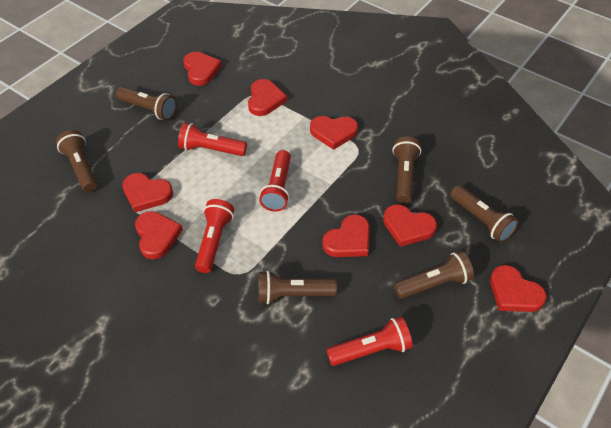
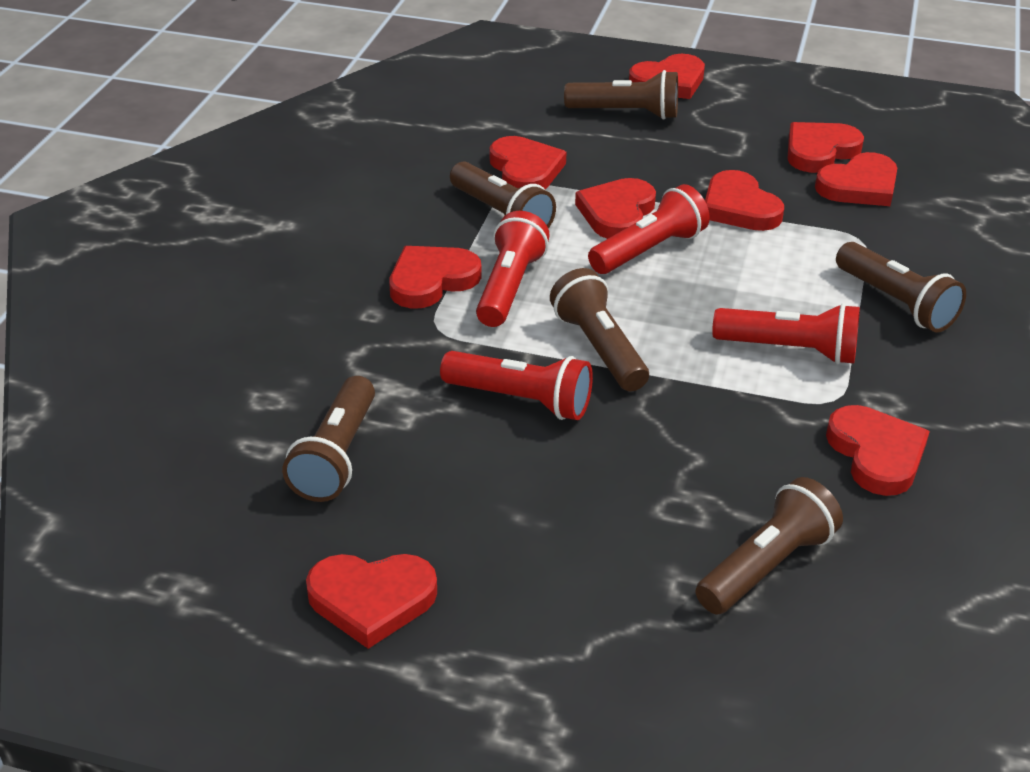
red heart: 8 -> 9

